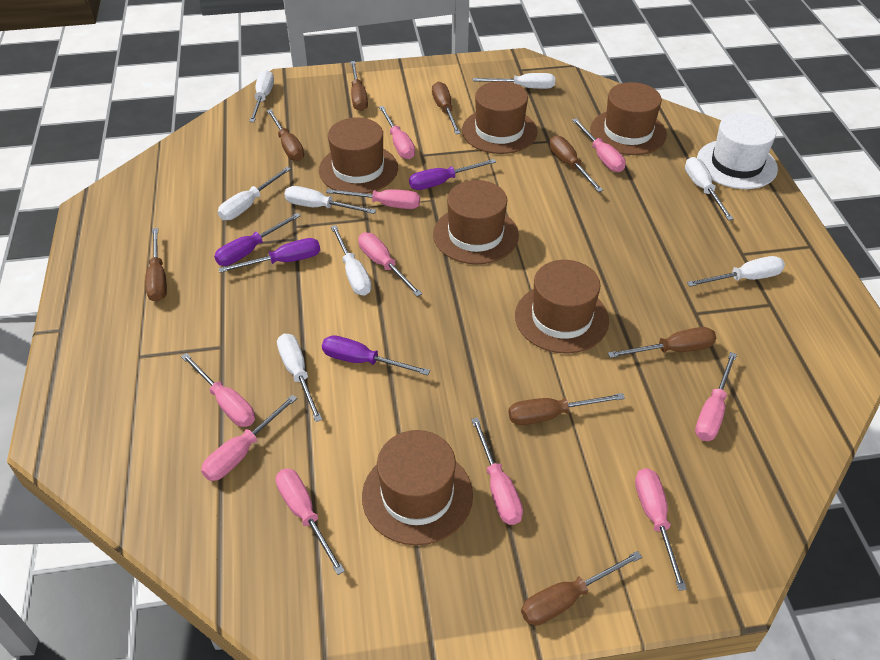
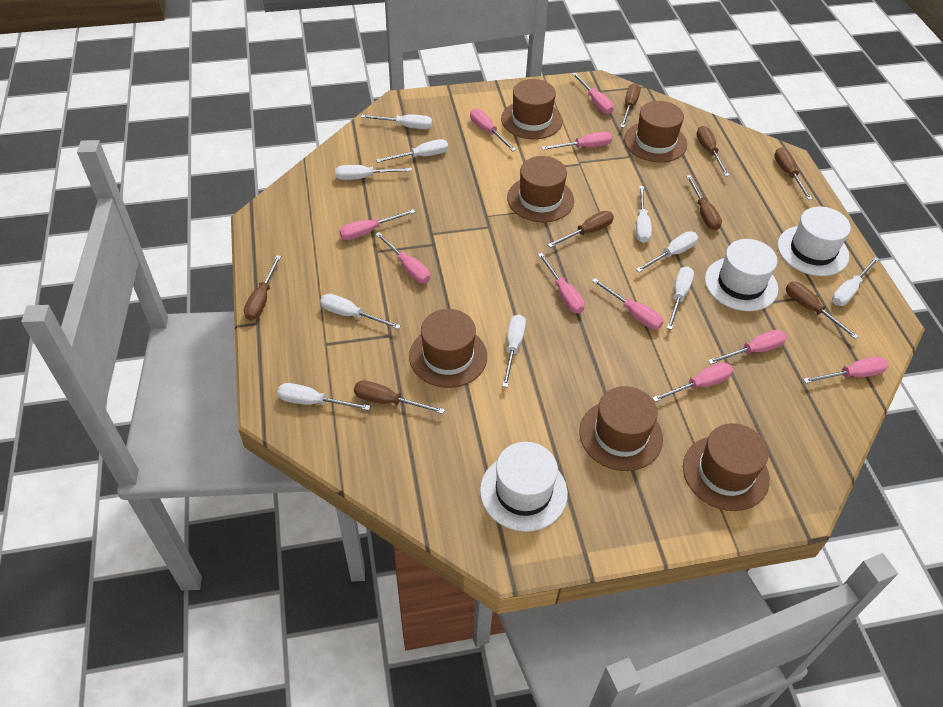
purple screwdriver: 4 -> 0
white hat: 1 -> 3
white screwdriver: 8 -> 10

